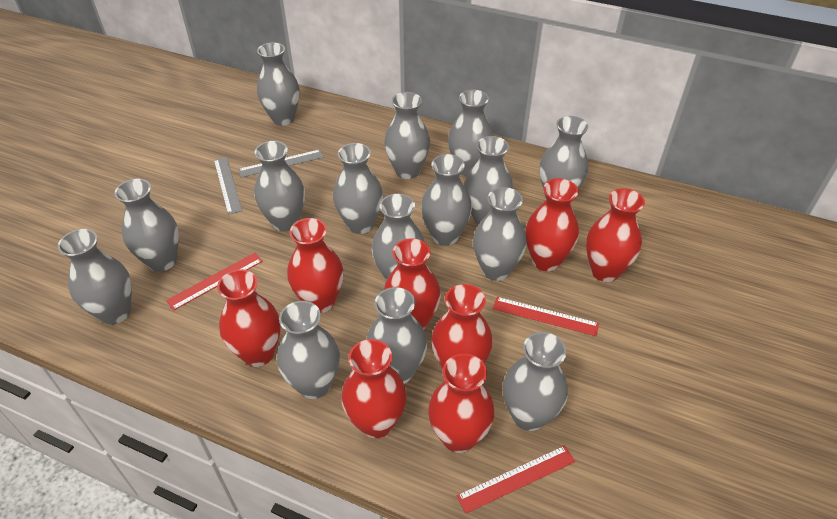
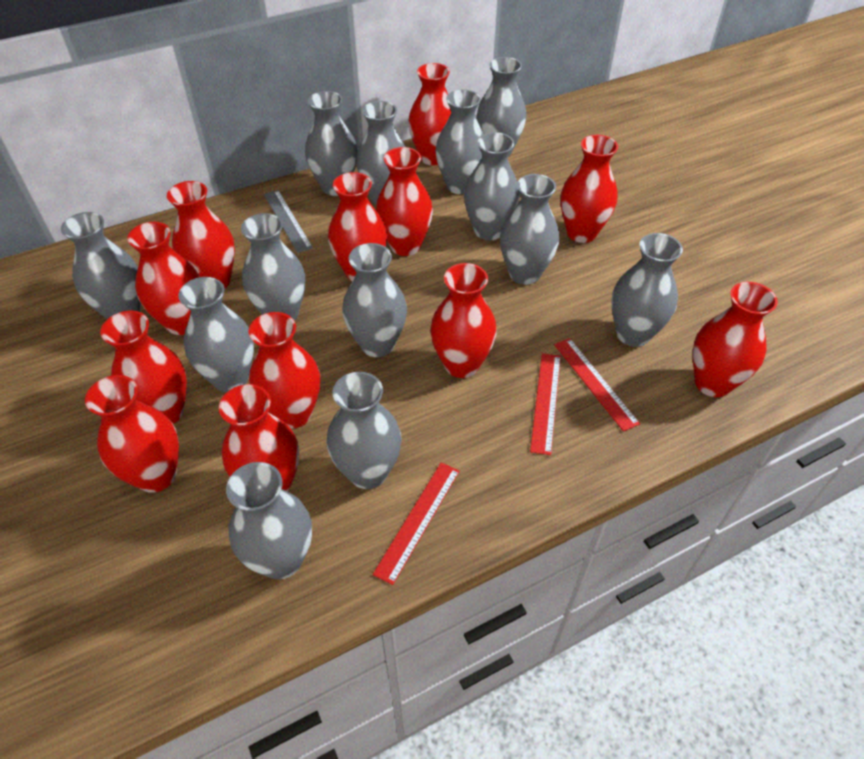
grey ruler: 2 -> 1
grey vase: 15 -> 13
red vase: 8 -> 12

